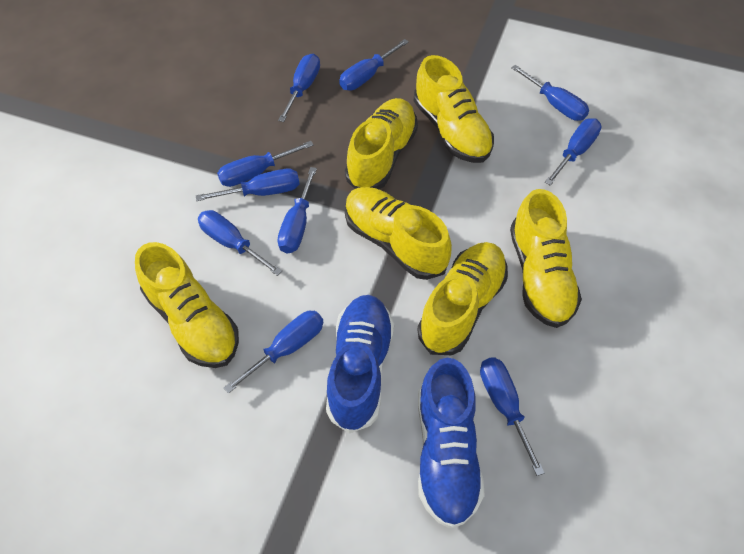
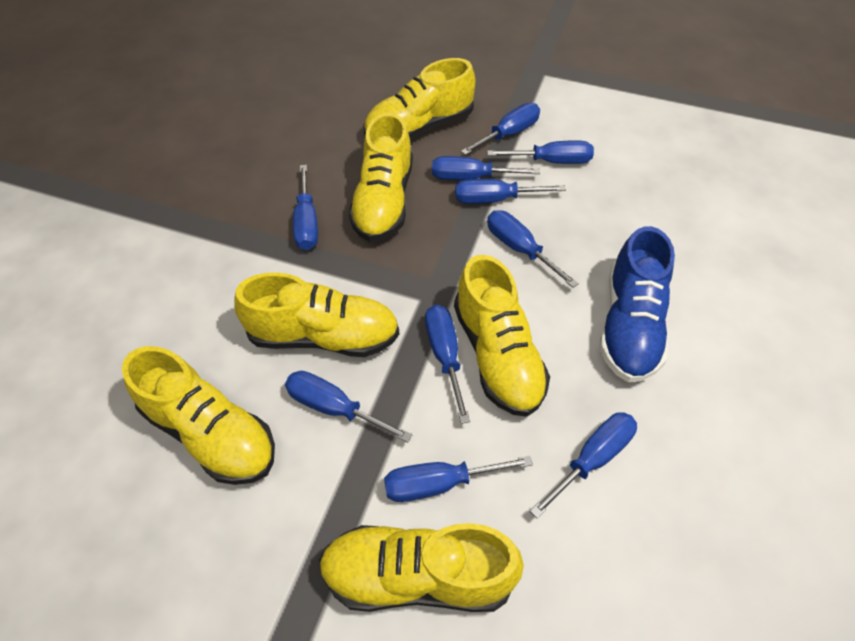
blue shoe: 2 -> 1

